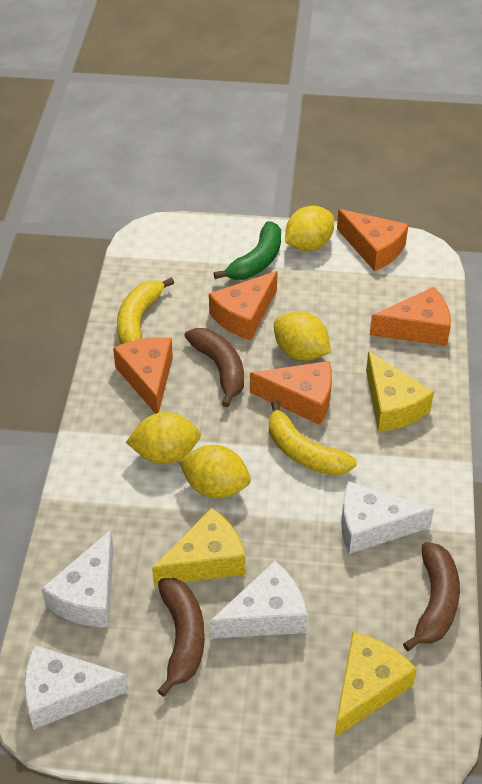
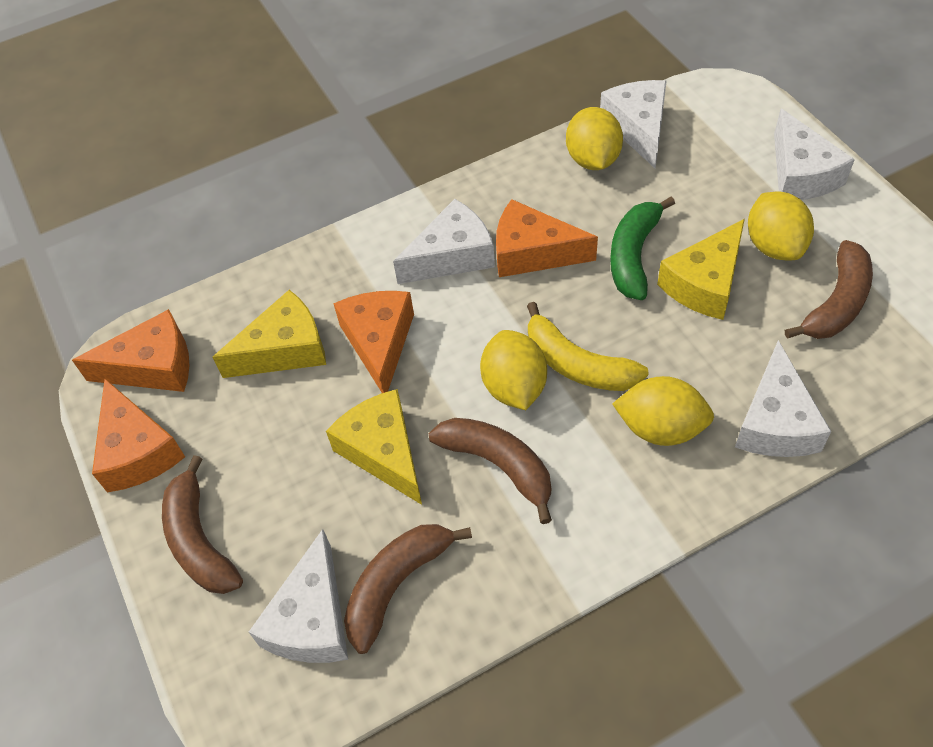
brown banana: 3 -> 4
orange cheese: 5 -> 4
white cheese: 4 -> 5
yellow banana: 2 -> 1

